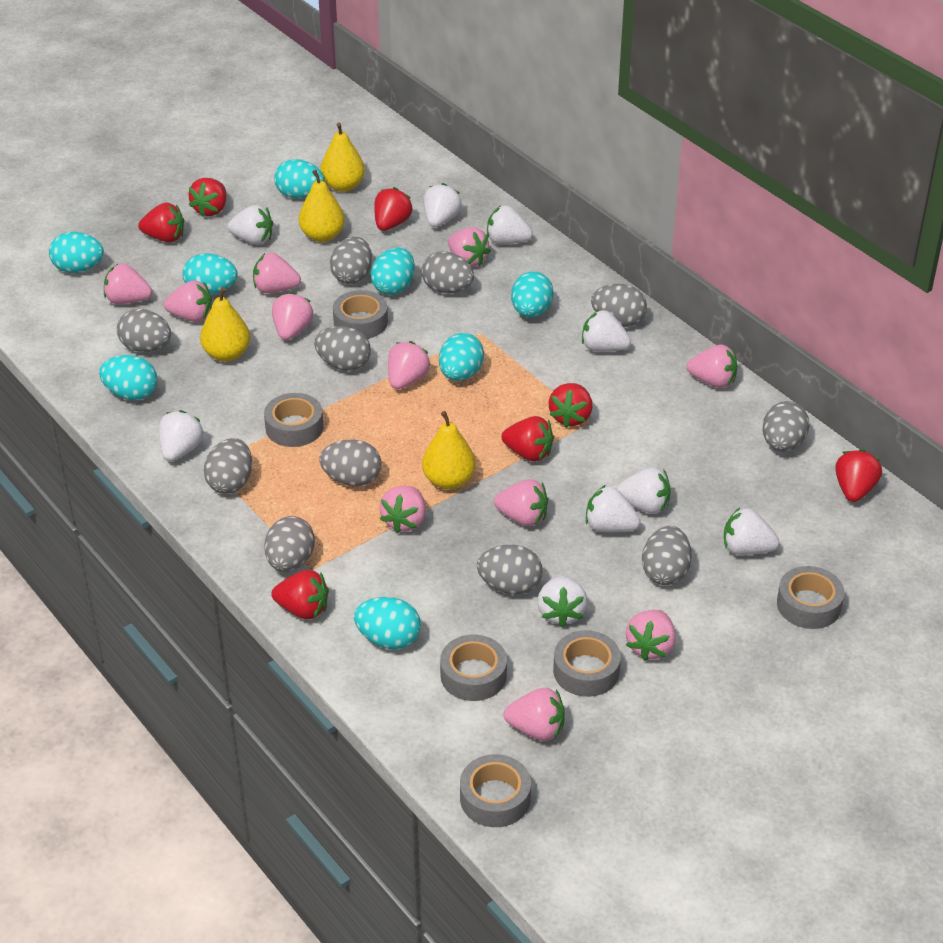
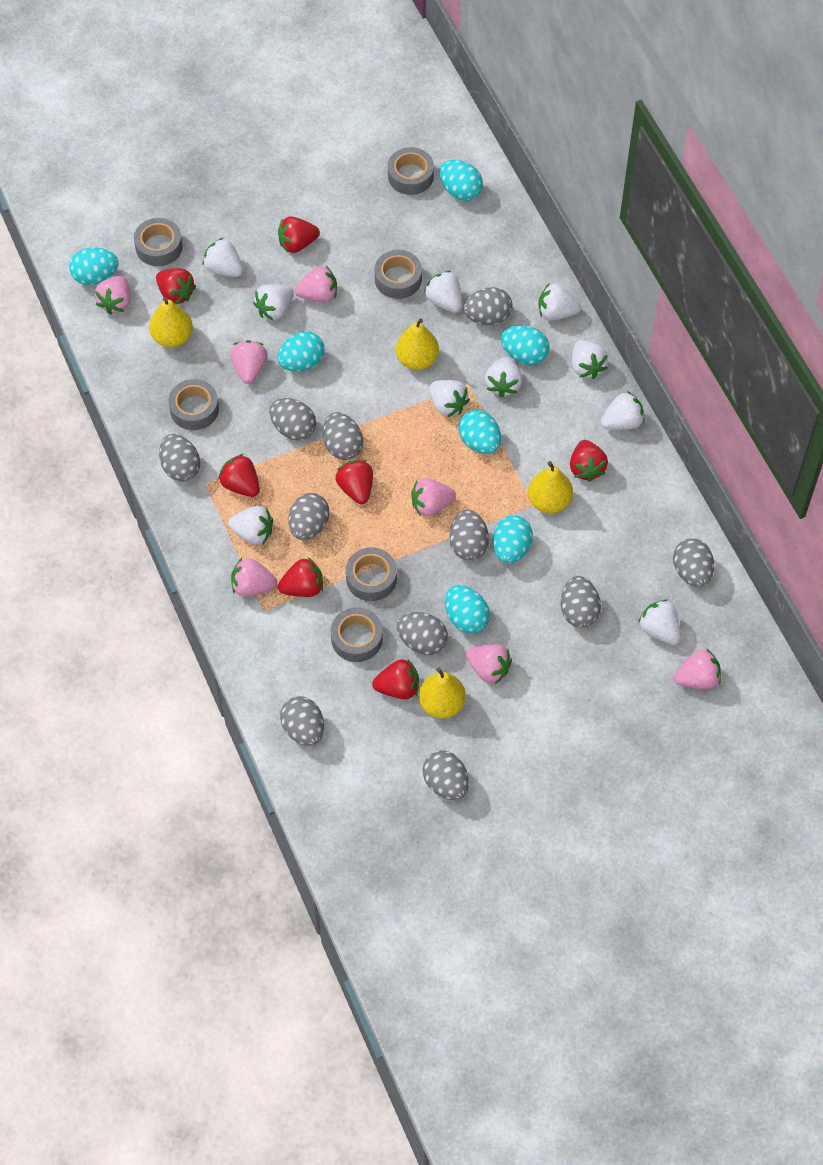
pink strawberry: 11 -> 7
turquoise egg: 8 -> 7
white strawberry: 9 -> 10

